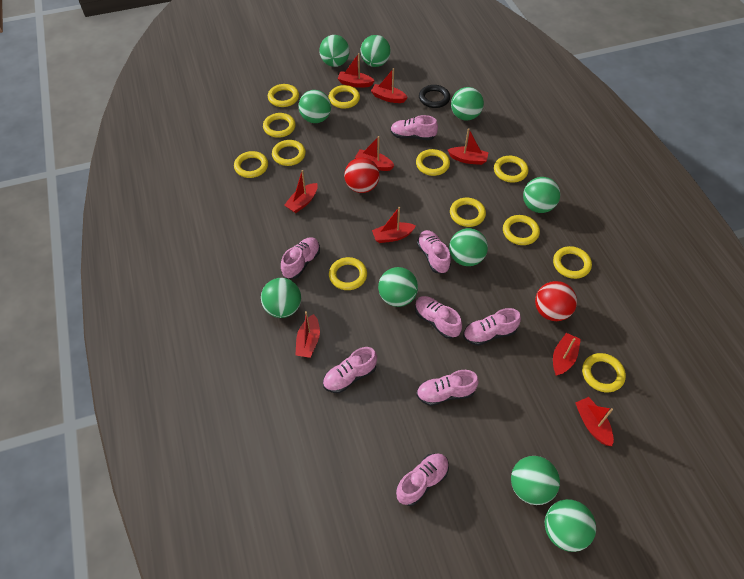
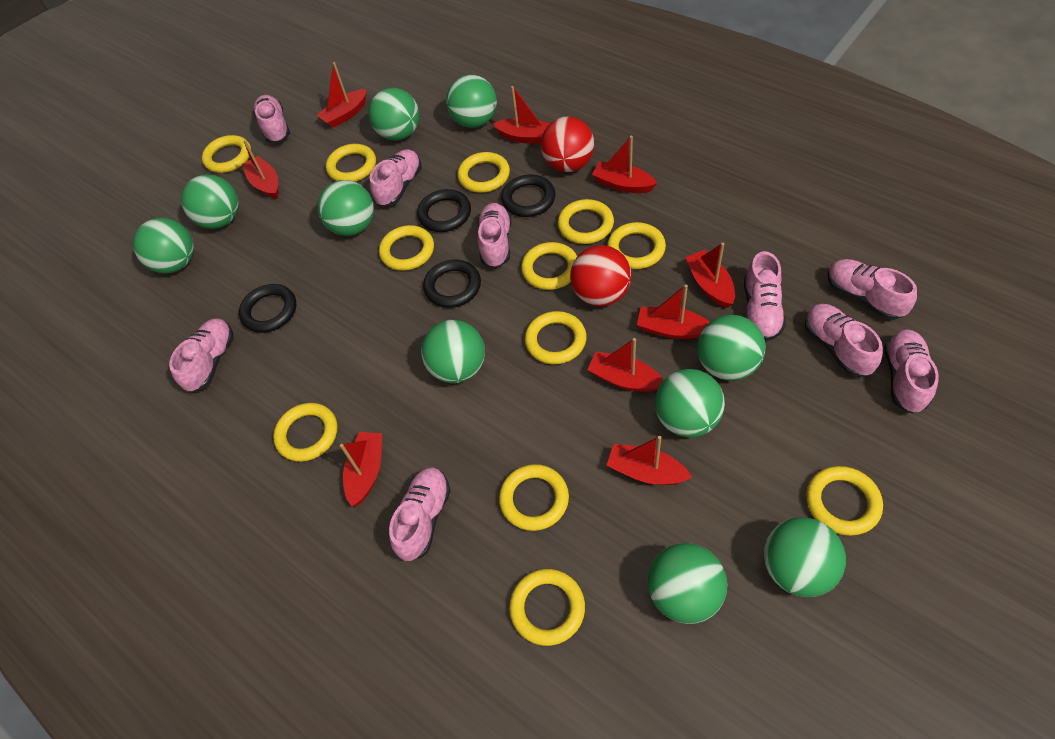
black ring: 1 -> 4
pink shoe: 8 -> 9

